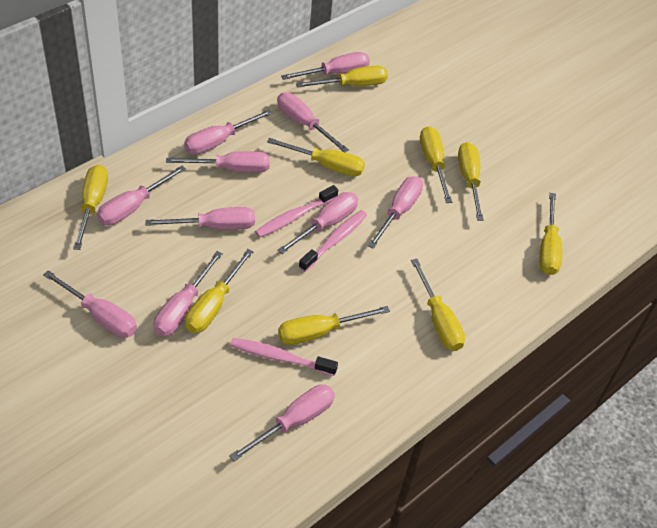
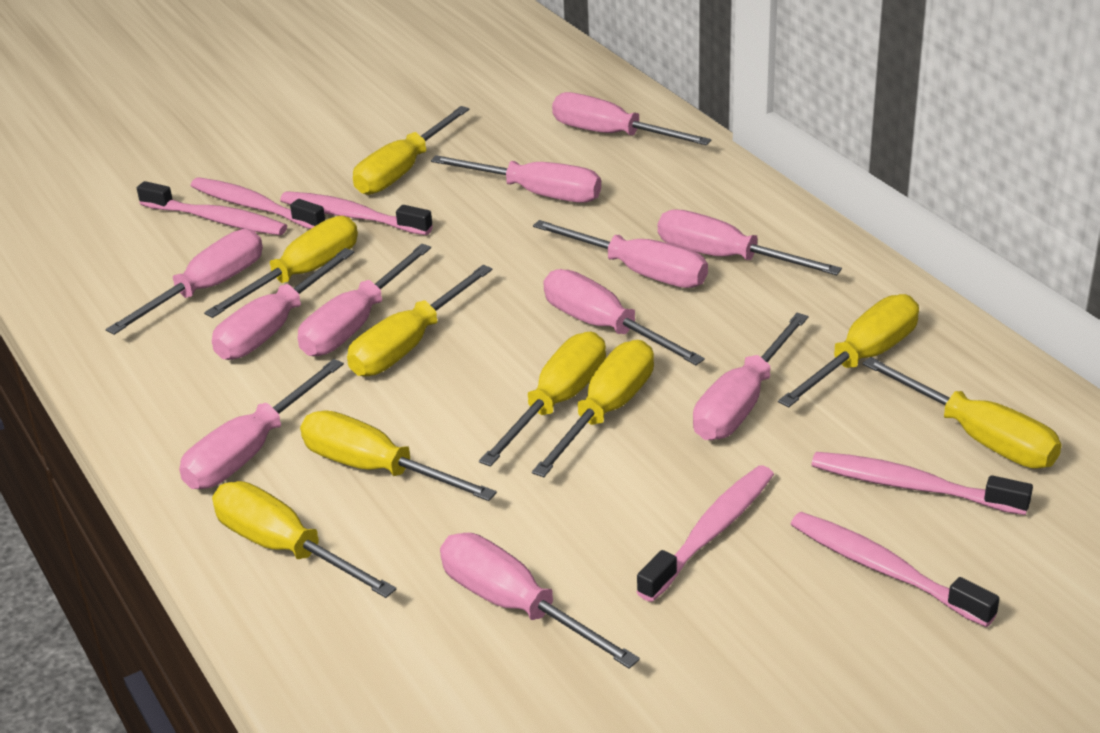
pink toothbrush: 3 -> 6

